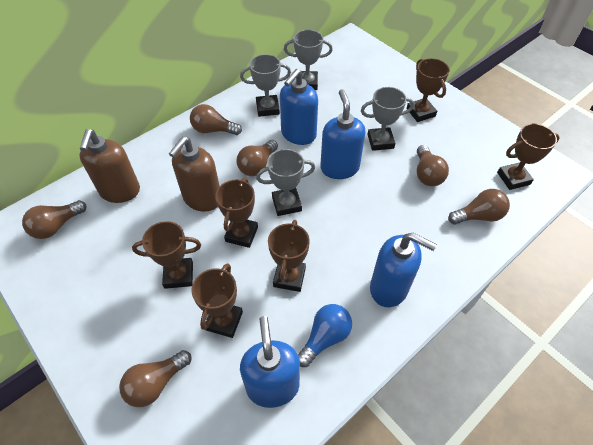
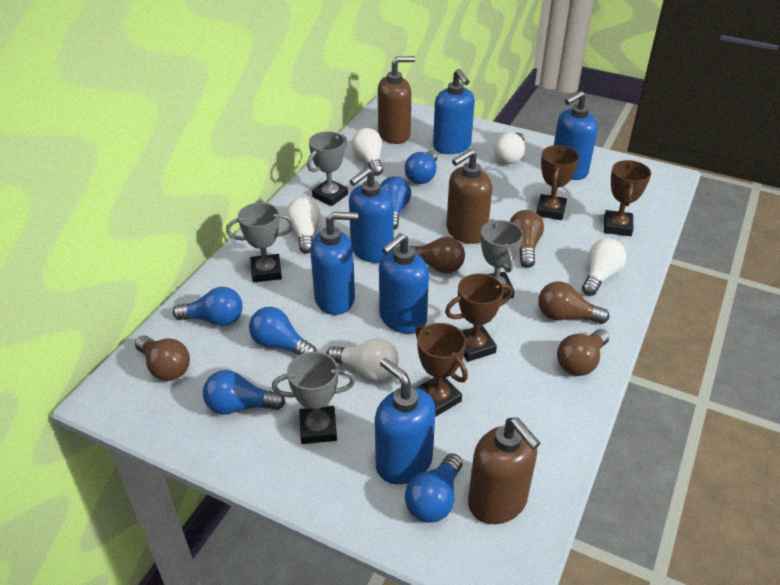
blue light bulb: 1 -> 6
blue soap dispenser: 4 -> 6
brown light bulb: 6 -> 5
brown soap dispenser: 2 -> 3
brown trophy: 6 -> 4
white light bulb: 0 -> 5

